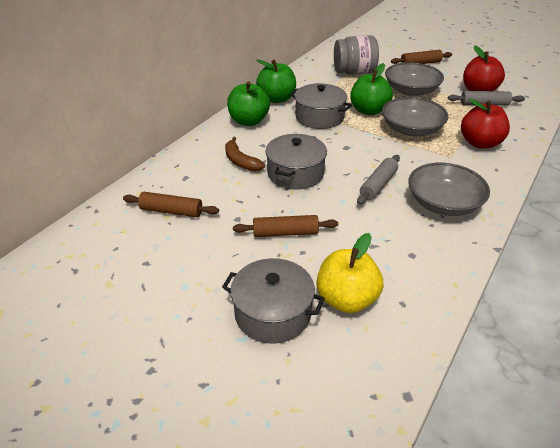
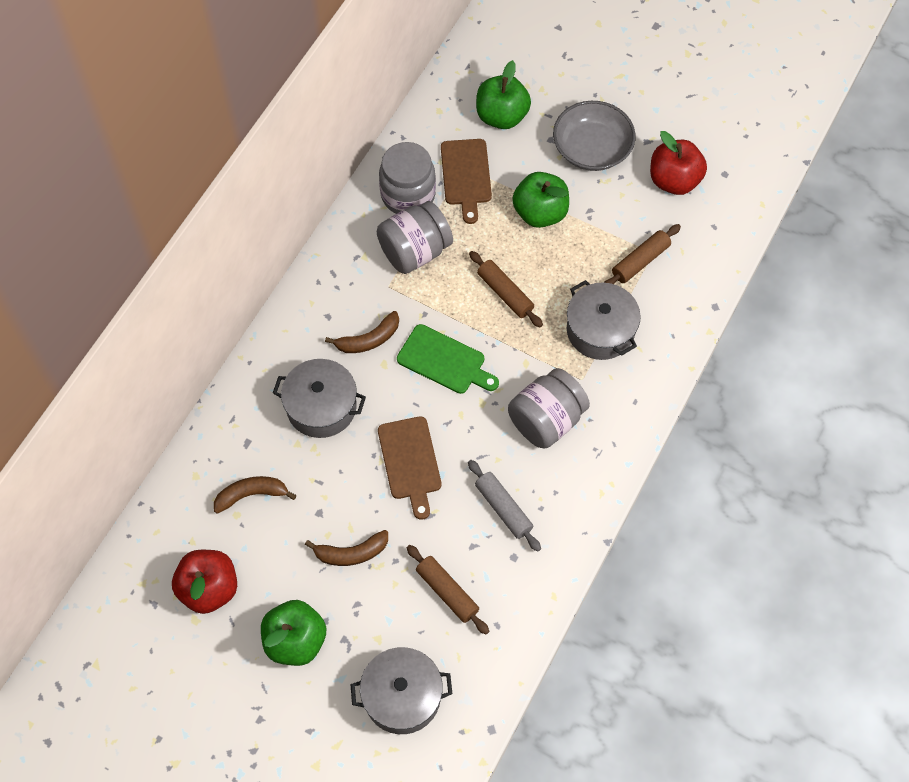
brown banana: 1 -> 3
brown cutting board: 0 -> 2
green cutting board: 0 -> 1
grey bowl: 3 -> 1
grey jar: 1 -> 3
grey rolling pin: 2 -> 1
yellow apple: 1 -> 0

